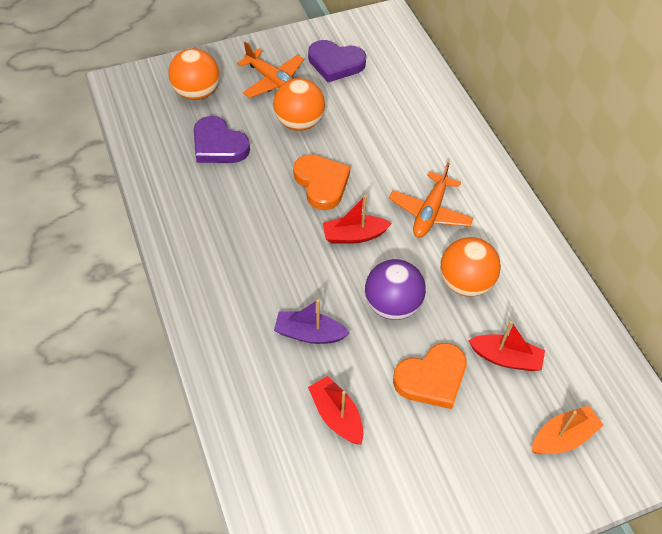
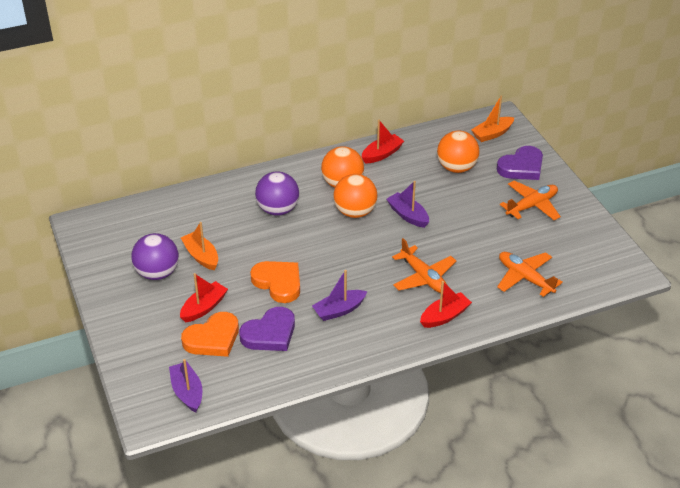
orange boat: 1 -> 2
orange plane: 2 -> 3
purple ball: 1 -> 2
purple boat: 1 -> 3

